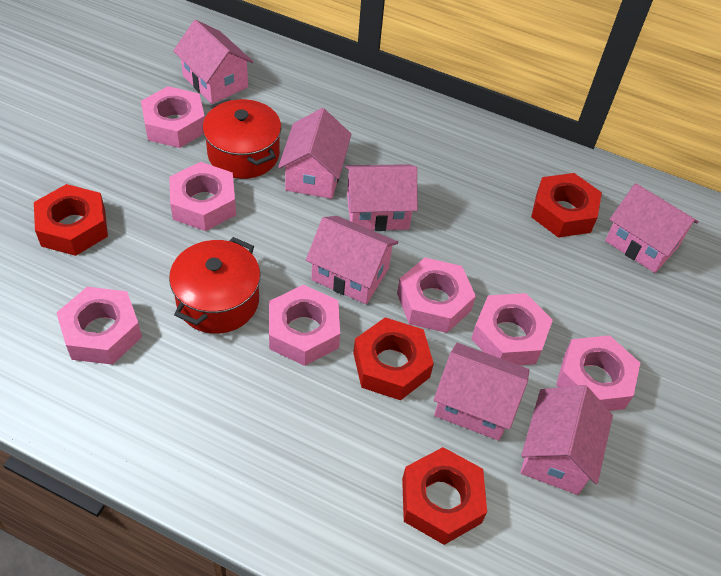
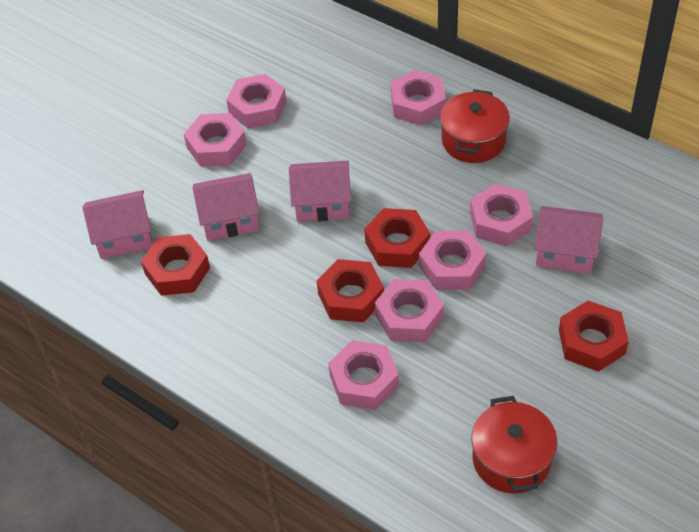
pink house: 7 -> 4

